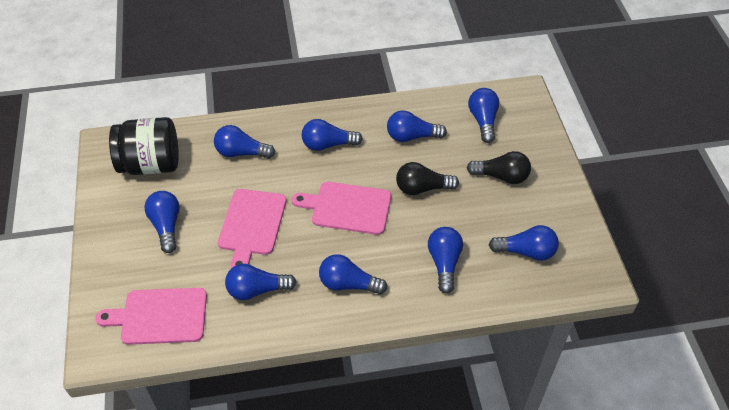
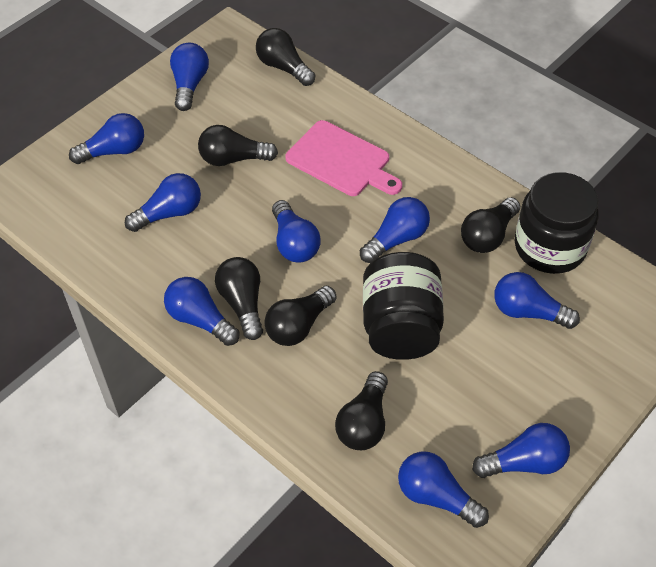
black jar: 1 -> 2
black light bulb: 2 -> 6
pink cutting board: 3 -> 1

